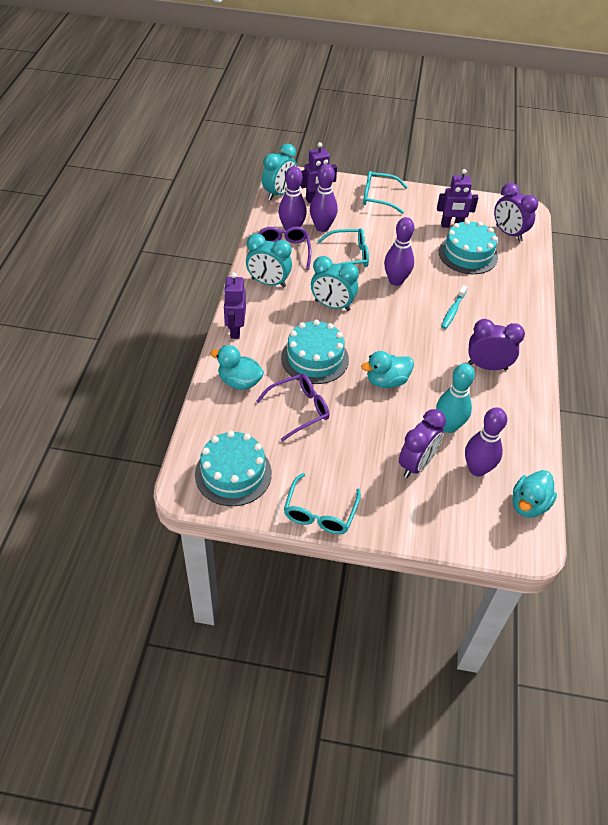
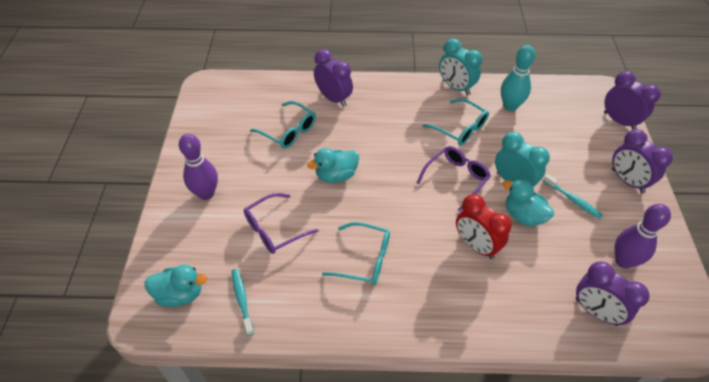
purple bowling pin: 4 -> 2
purple clock: 3 -> 4
purple robot: 3 -> 0
red clock: 0 -> 1
turquoise cake: 3 -> 0
turquoise clock: 3 -> 2
turquoise toothbrush: 1 -> 2

